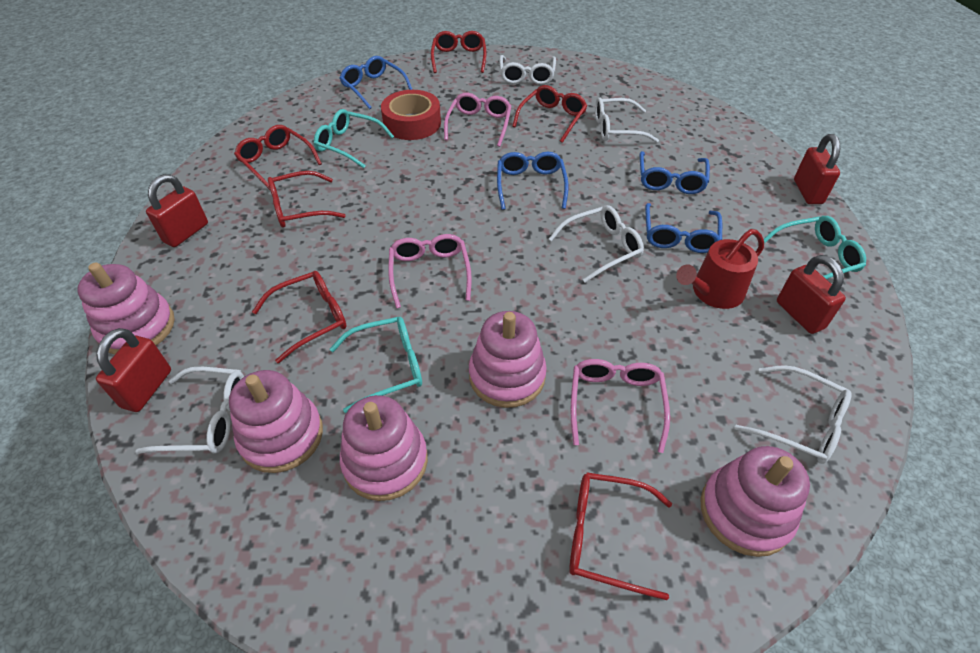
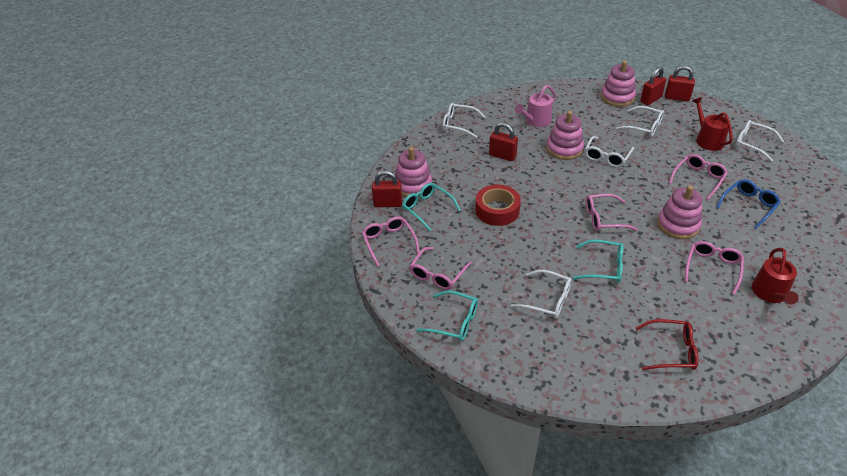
blue glasses: 4 -> 1
pink glasses: 3 -> 5
pink stacking toy: 5 -> 4
pink watering can: 0 -> 1
red glasses: 6 -> 1
red watering can: 1 -> 2

